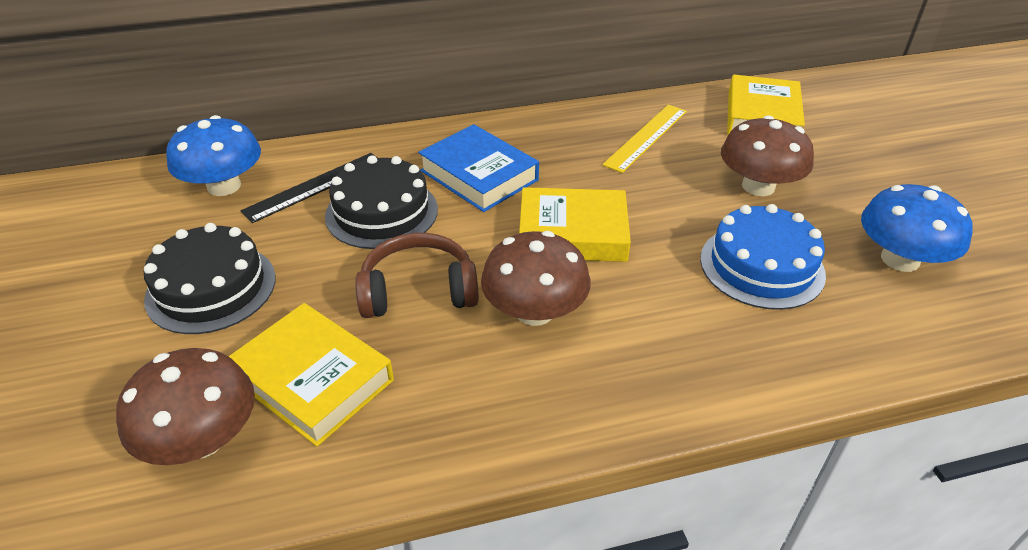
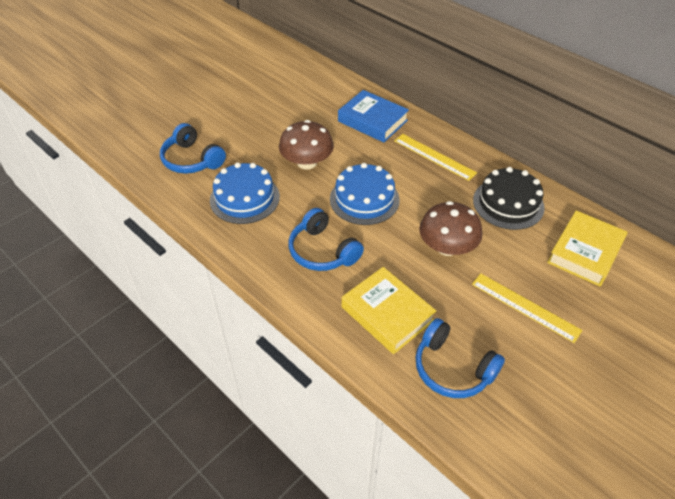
black cake: 2 -> 1
black ruler: 1 -> 0
blue cake: 1 -> 2
blue headphones: 0 -> 3
blue mushroom: 2 -> 0
brown headphones: 1 -> 0
brown mushroom: 3 -> 2
yellow book: 3 -> 2
yellow ruler: 1 -> 2

